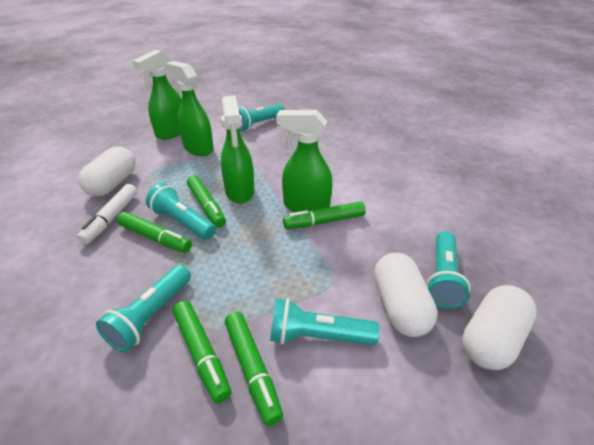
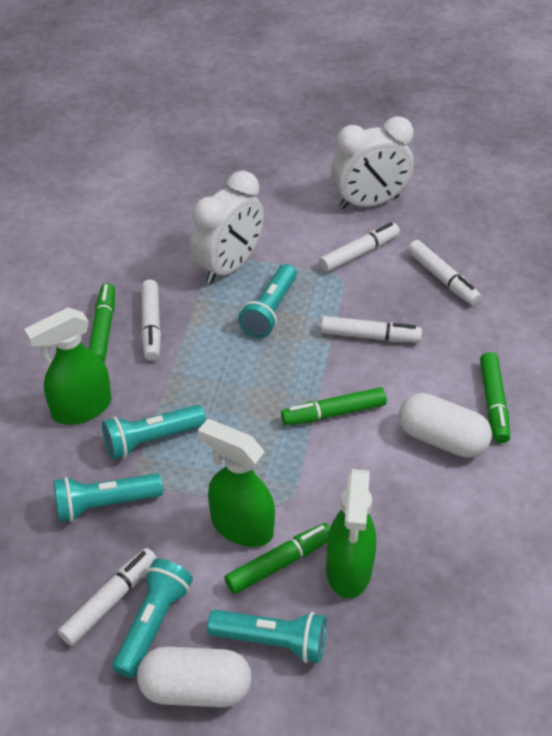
green marker: 5 -> 4
green spray bottle: 4 -> 3
white capsule: 3 -> 2
white clock: 0 -> 2
white marker: 1 -> 5

